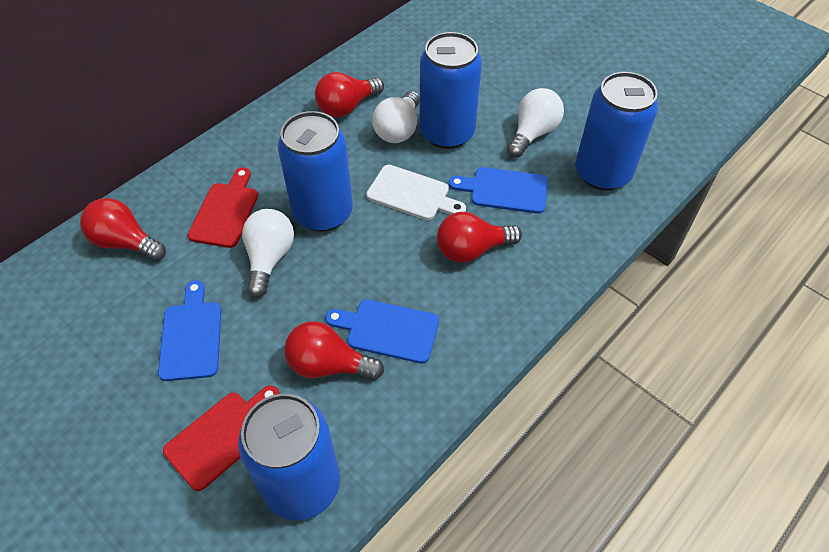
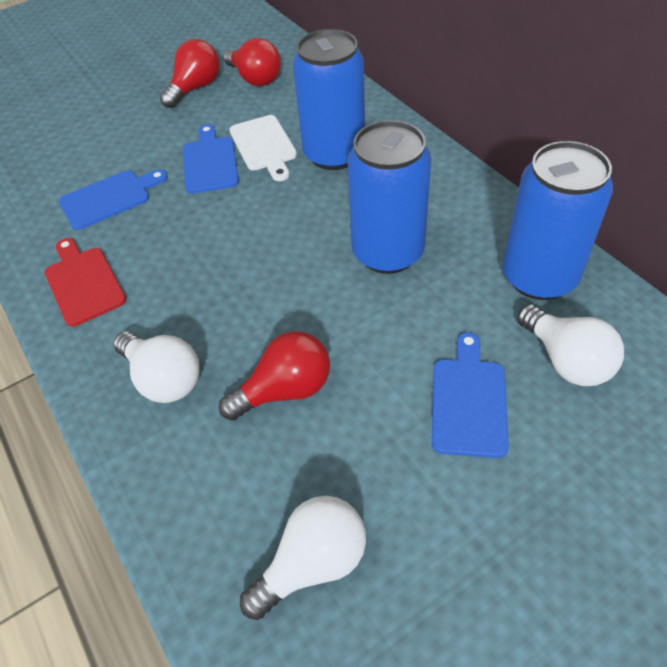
blue can: 4 -> 3
red cutting board: 2 -> 1
red light bulb: 4 -> 3

